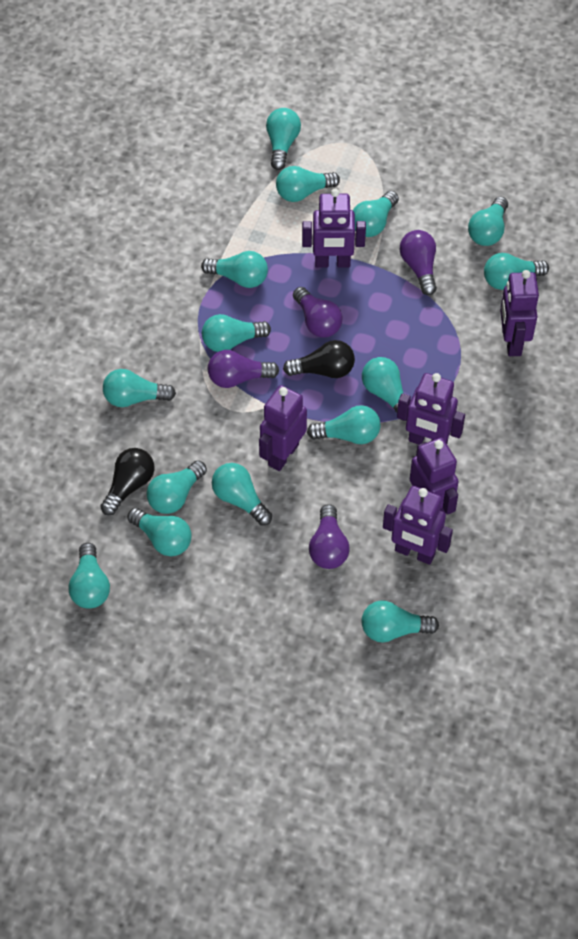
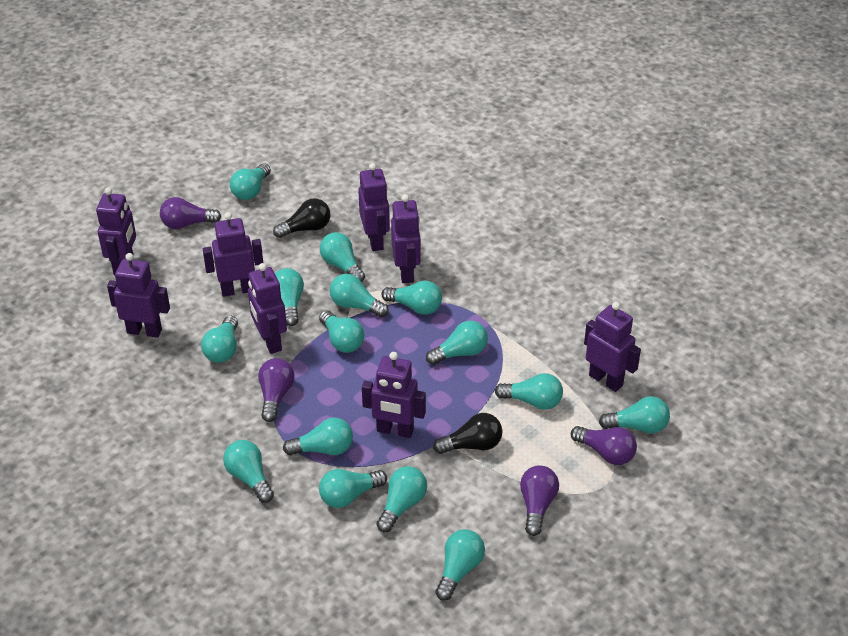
purple robot: 6 -> 8

